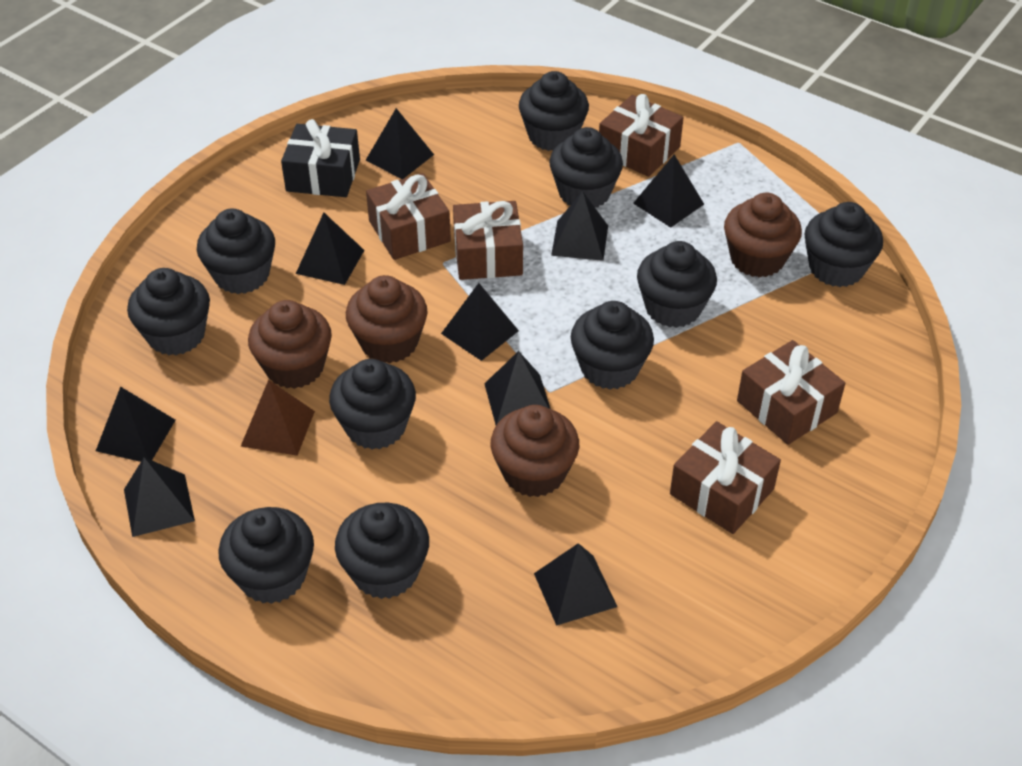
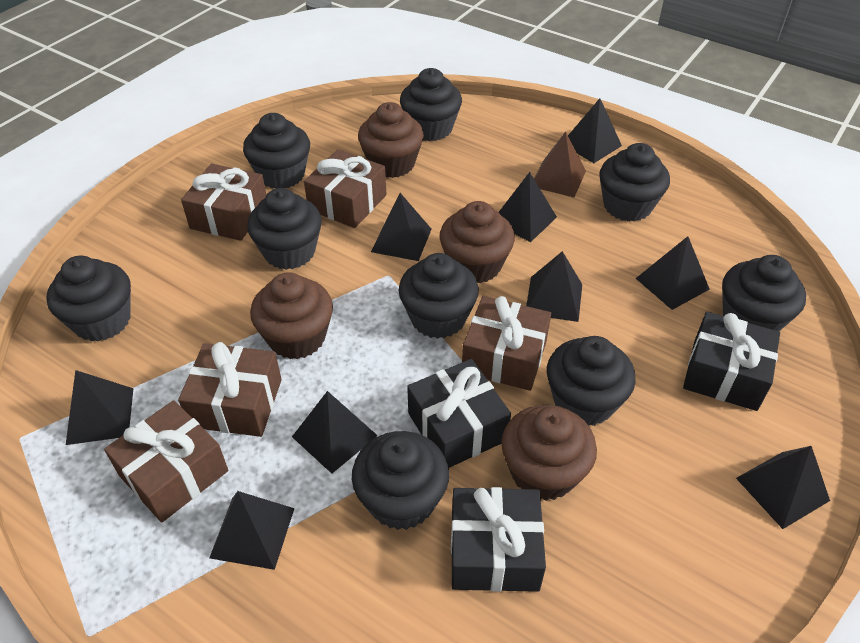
black cupcake: 10 -> 9
black gift: 1 -> 3

